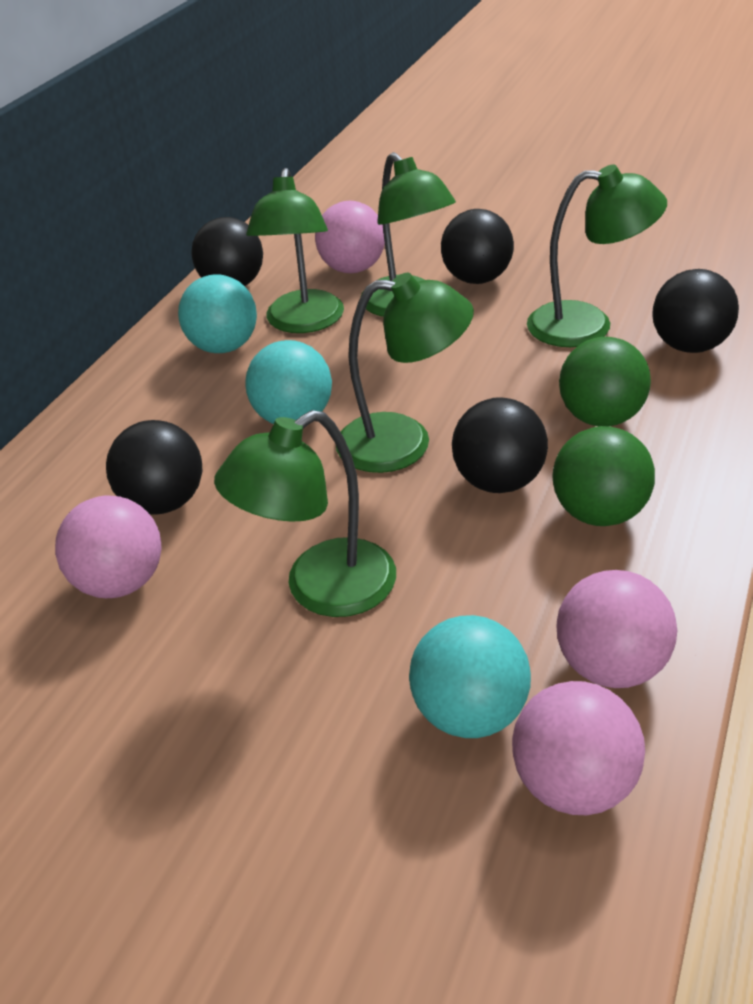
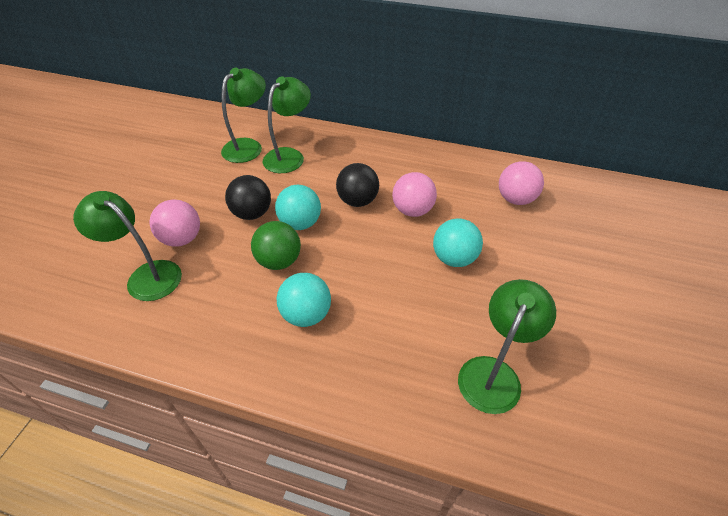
black ball: 5 -> 2
green ball: 2 -> 1
green lamp: 5 -> 4
pink ball: 4 -> 3

